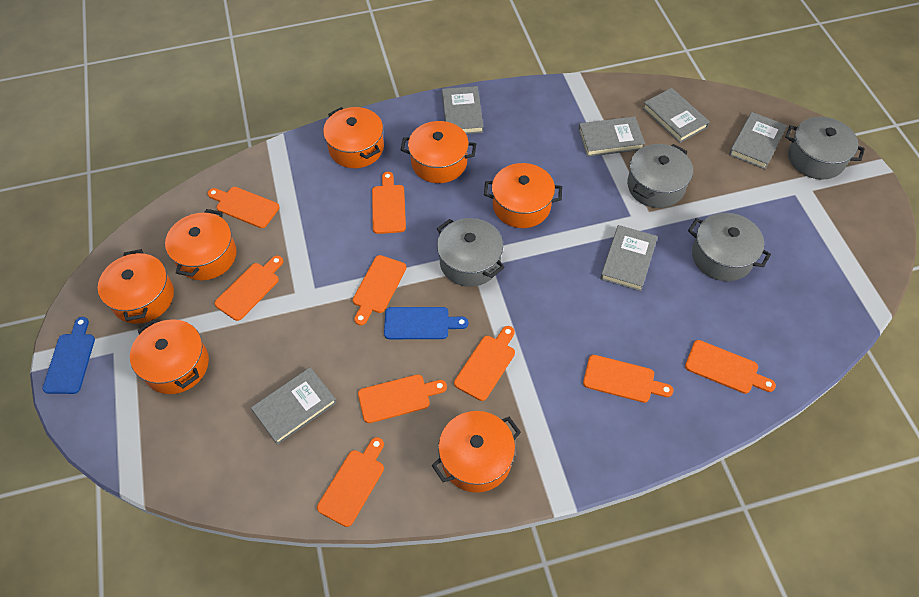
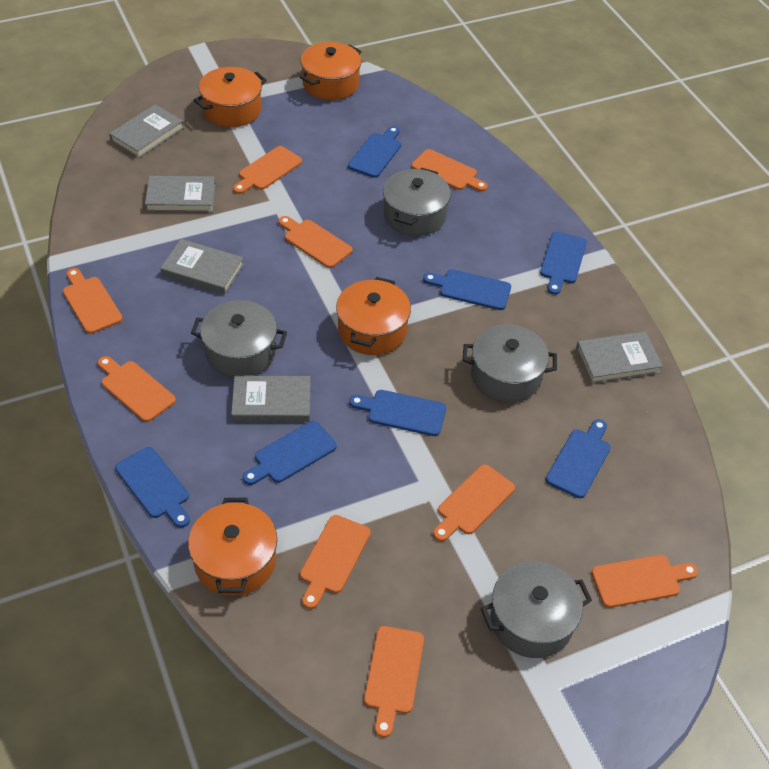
blue cutting board: 2 -> 7
grey book: 6 -> 5
orange pot: 7 -> 4

